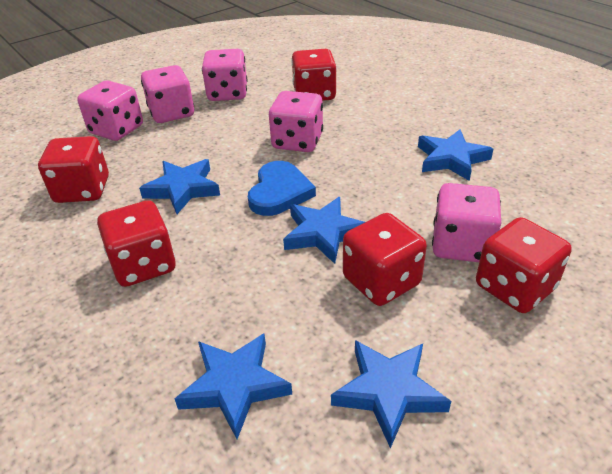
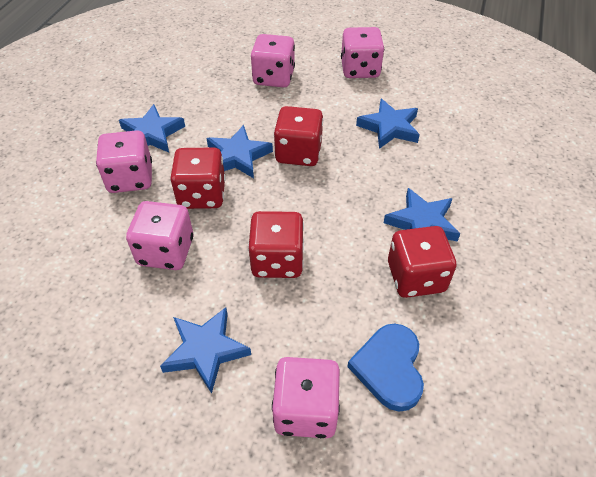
red dice: 5 -> 4

